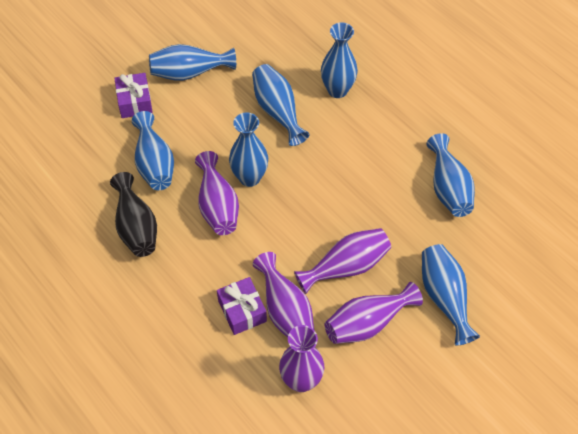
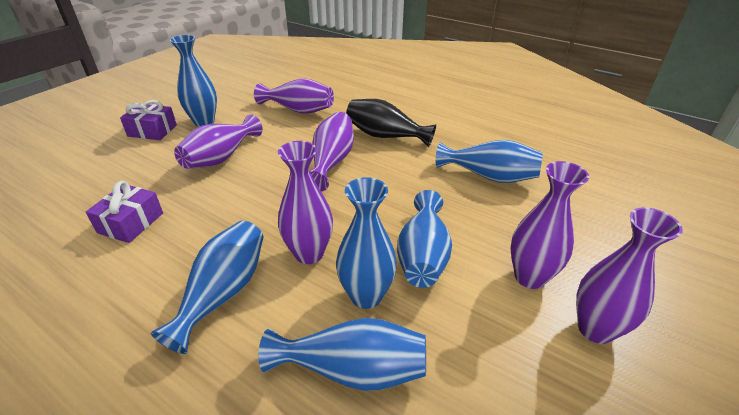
blue vase: 7 -> 6
purple vase: 5 -> 6

